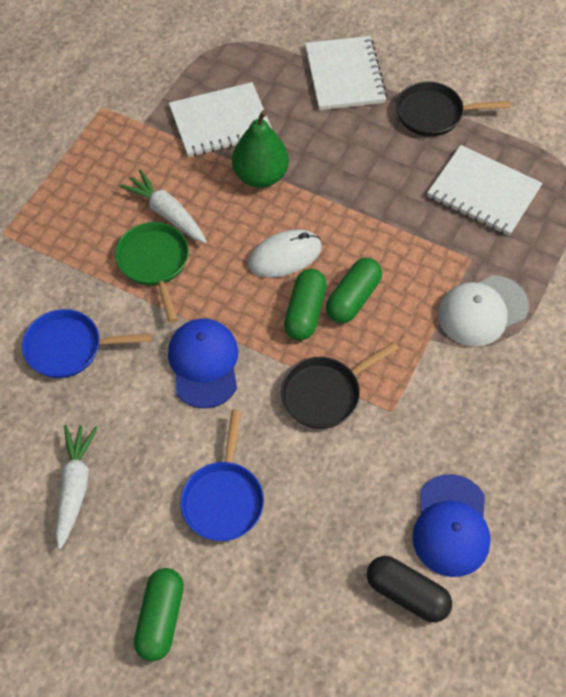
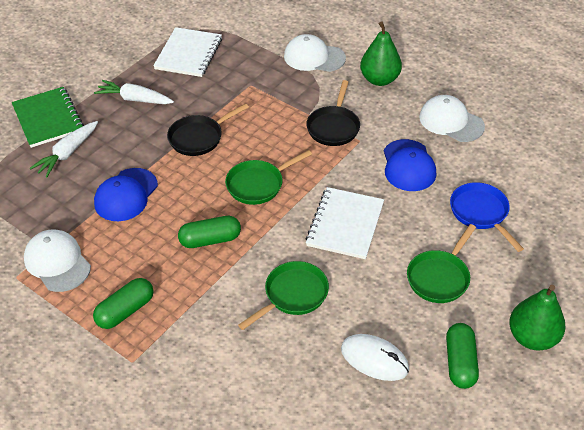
black capsule: 1 -> 0
blue pan: 2 -> 1
green notebook: 0 -> 1
green pan: 1 -> 3
green pear: 1 -> 2
white cap: 1 -> 3
white notebook: 3 -> 2

